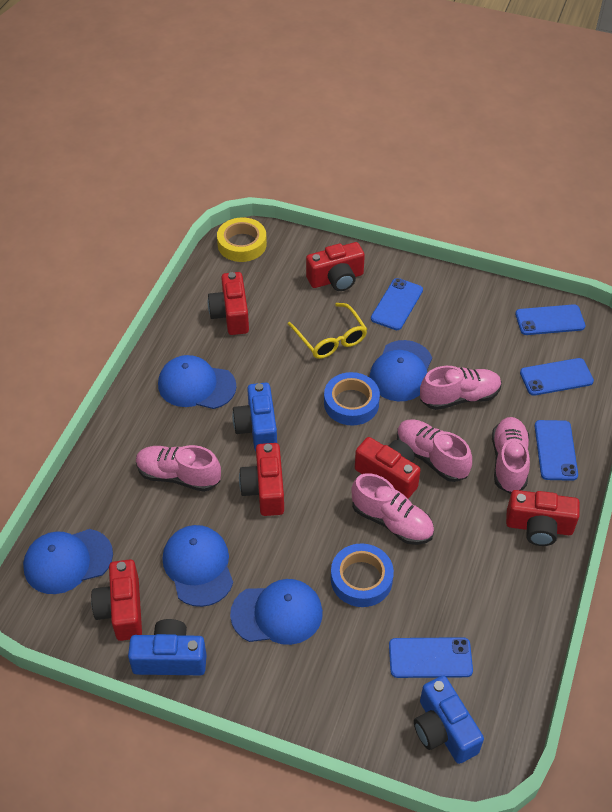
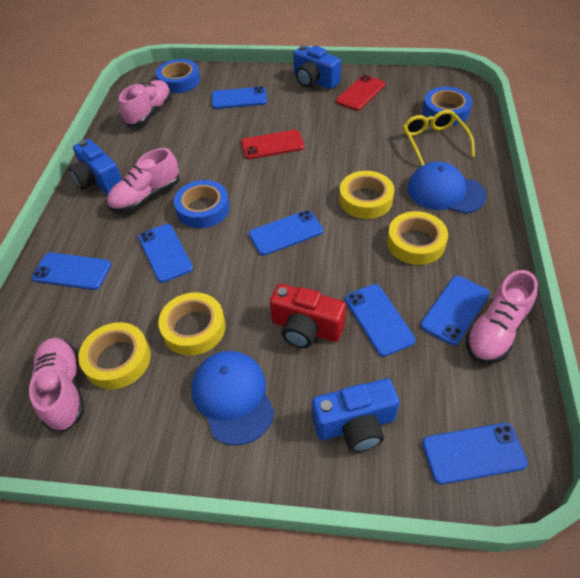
blue cap: 5 -> 2
blue phone: 5 -> 7
blue tape: 2 -> 3
pink shoe: 5 -> 4
red camera: 6 -> 1
red phone: 0 -> 2
yellow tape: 1 -> 4

